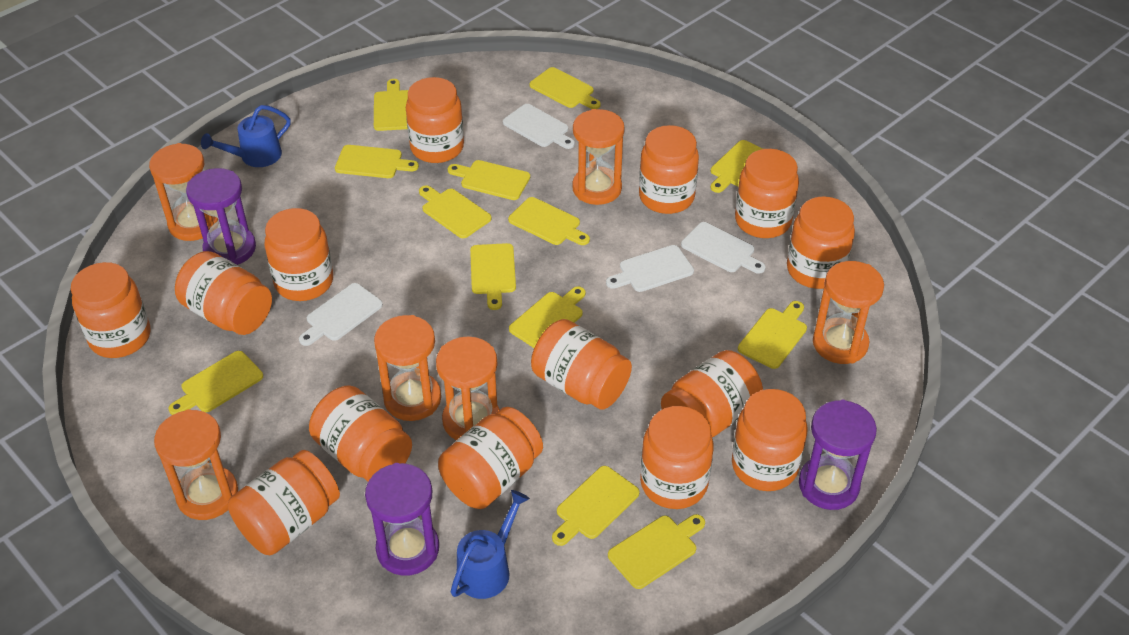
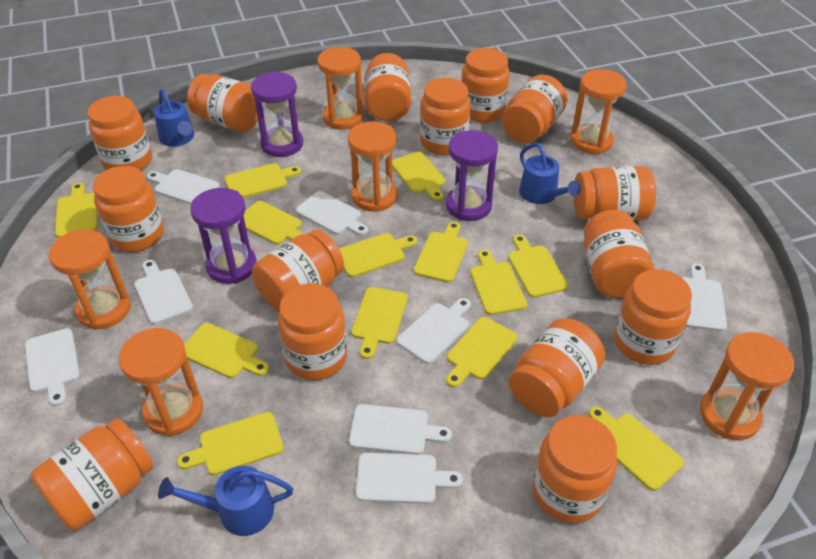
blue watering can: 2 -> 3
orange jar: 14 -> 15
white cutting board: 4 -> 8

